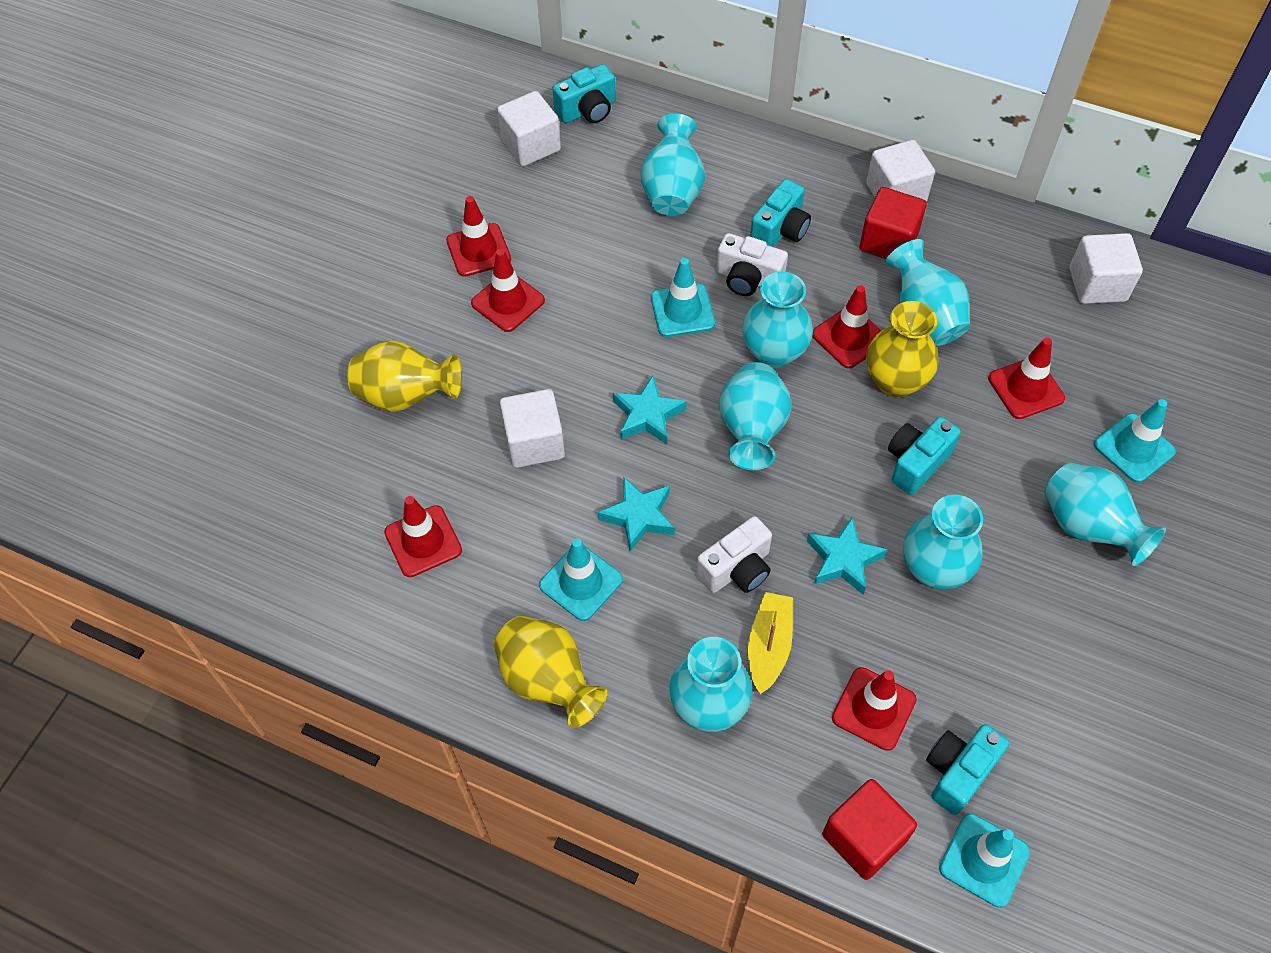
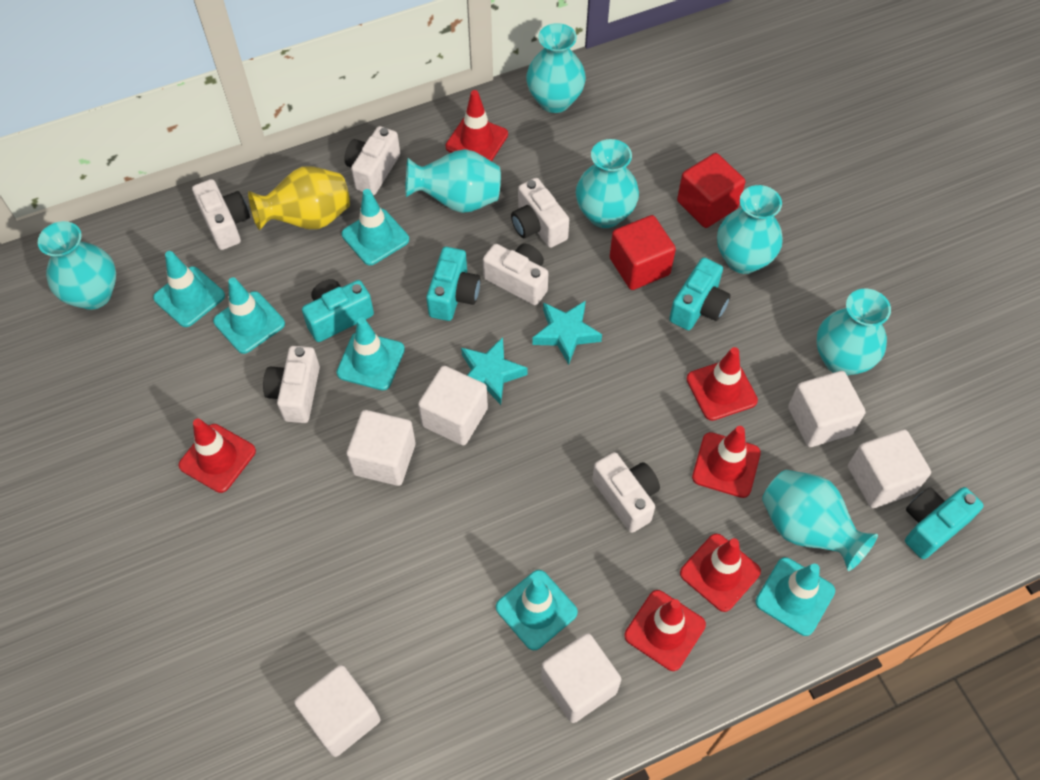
turquoise star: 3 -> 2
turquoise traffic cone: 4 -> 6
white camera: 2 -> 6
white cube: 4 -> 6
yellow boat: 1 -> 0
yellow vase: 3 -> 1

